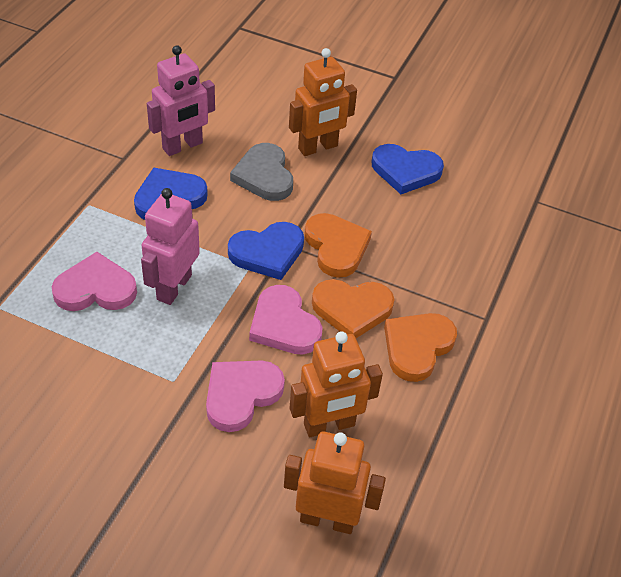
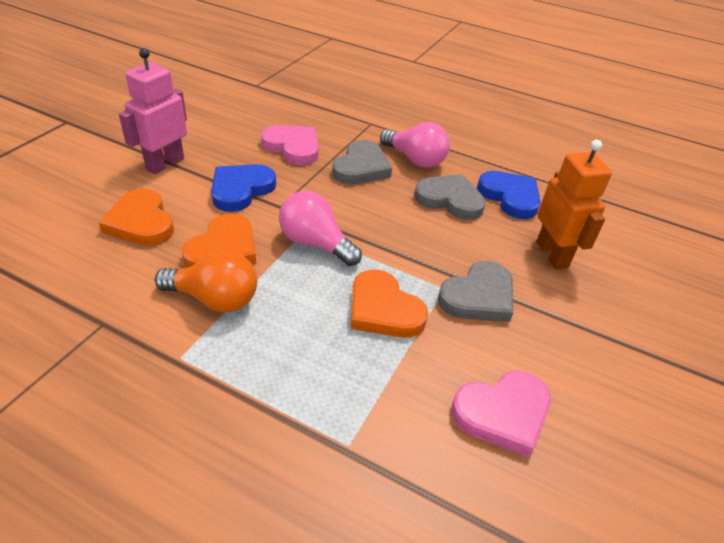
blue heart: 3 -> 2
grey heart: 1 -> 3
orange light bulb: 0 -> 1
orange robot: 3 -> 1
pink heart: 3 -> 2
pink light bulb: 0 -> 2
pink robot: 2 -> 1

